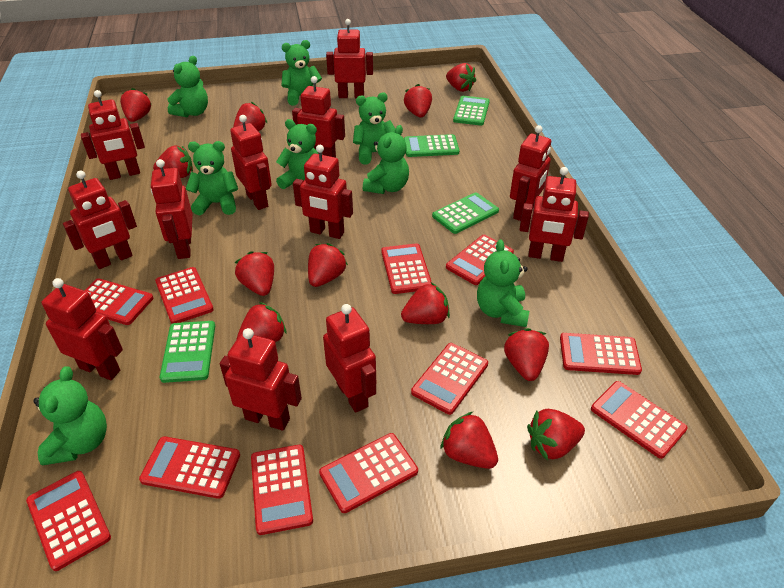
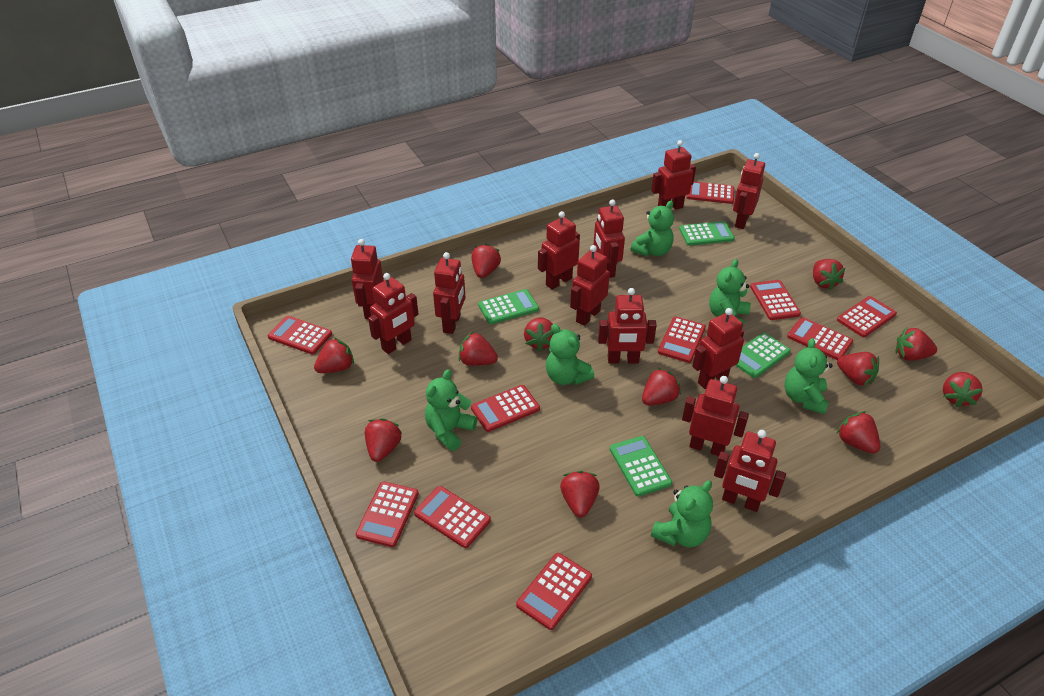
green teddy bear: 8 -> 6
red calculator: 11 -> 10

